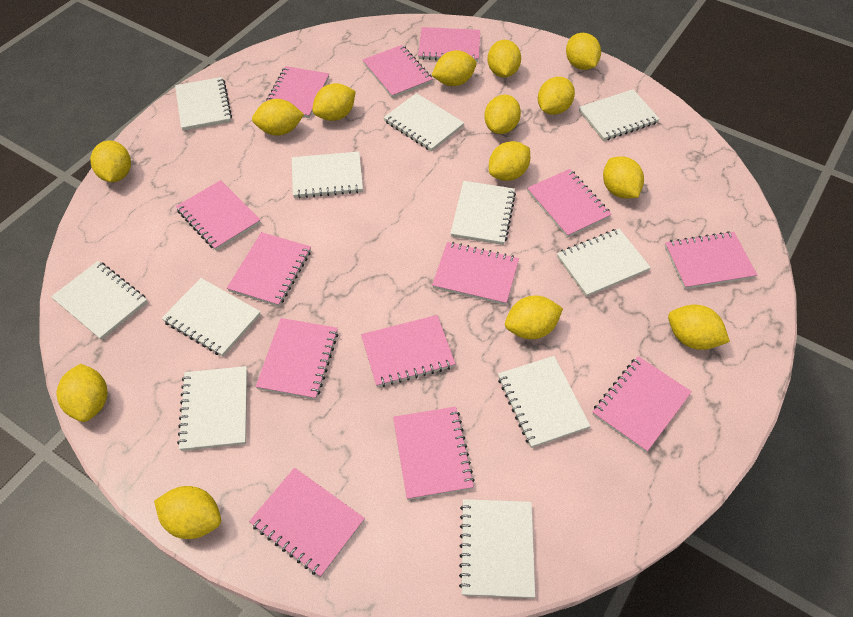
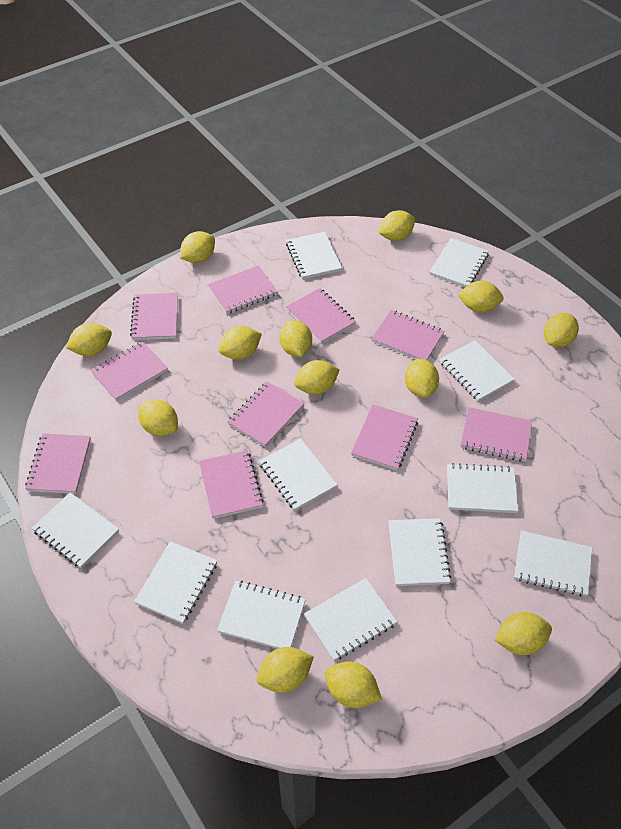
pink notebook: 13 -> 10
yellow lemon: 14 -> 13

